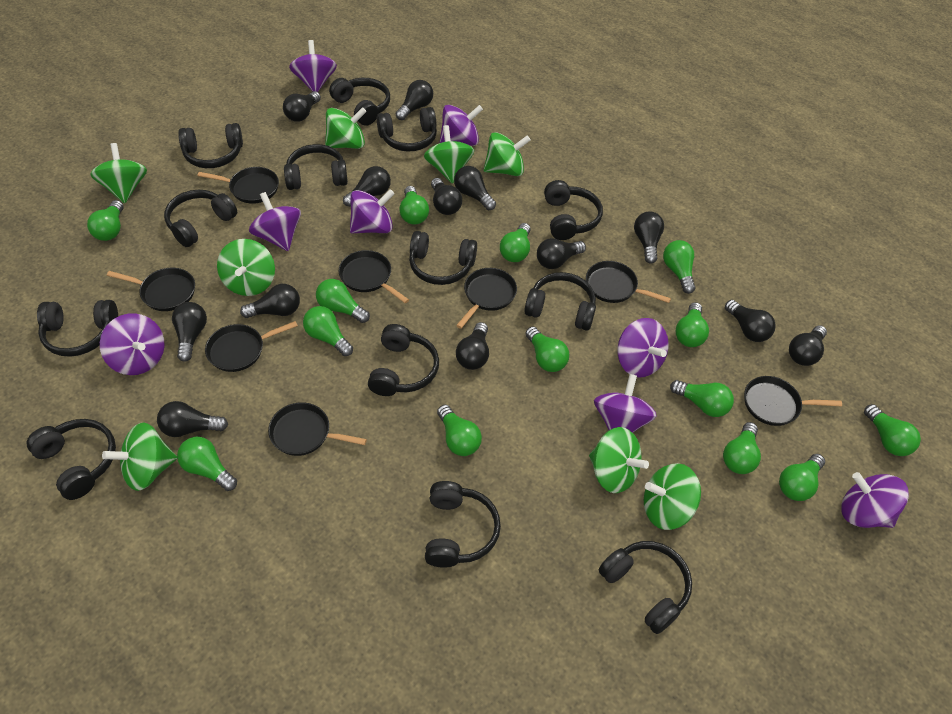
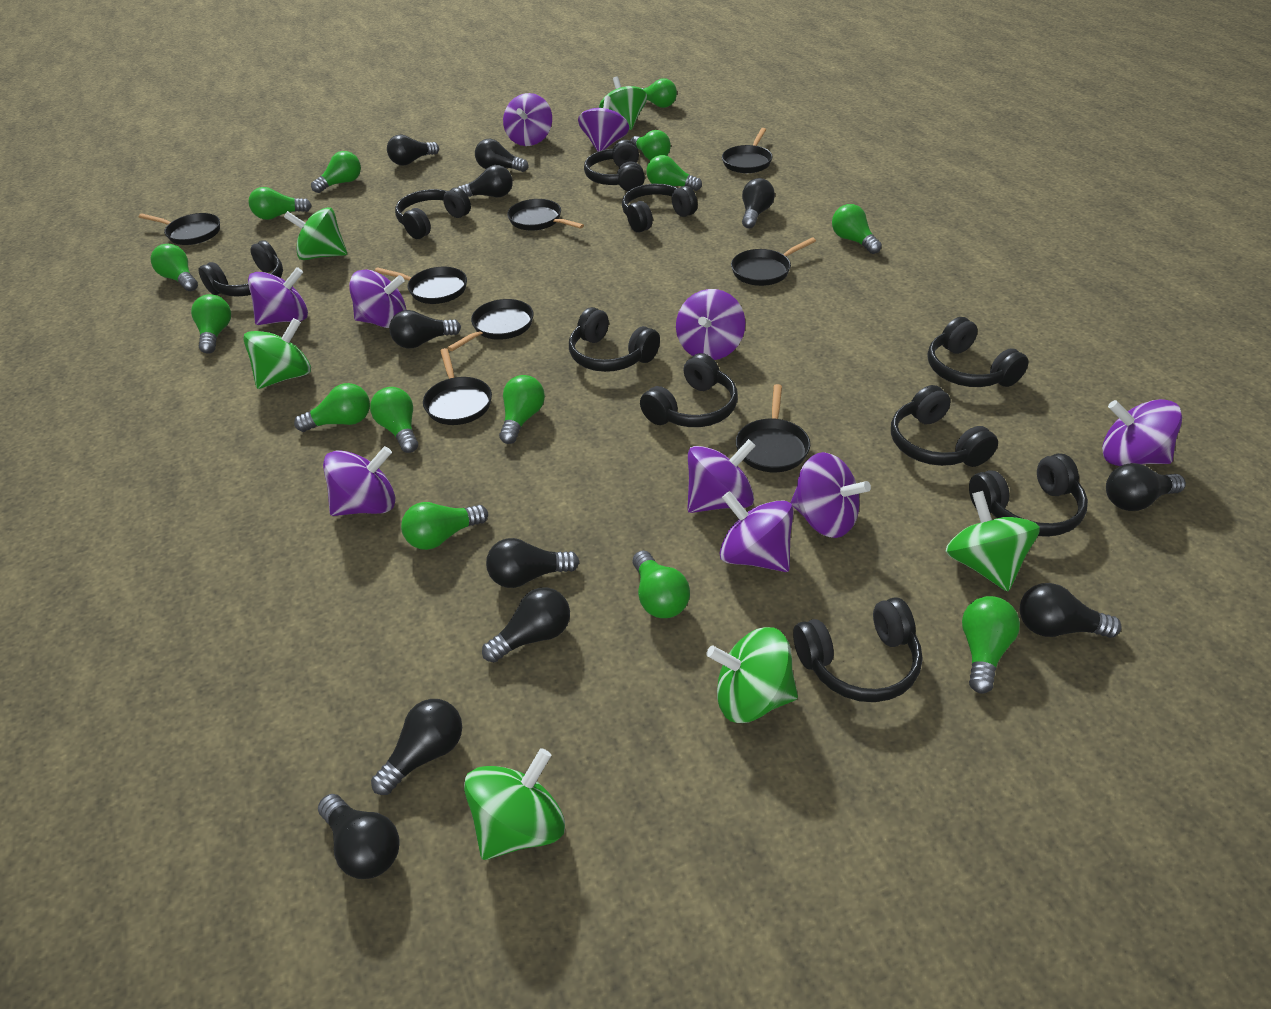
black headphones: 13 -> 10
black light bulb: 13 -> 11
green spinning top: 8 -> 6
purple spinning top: 8 -> 10

